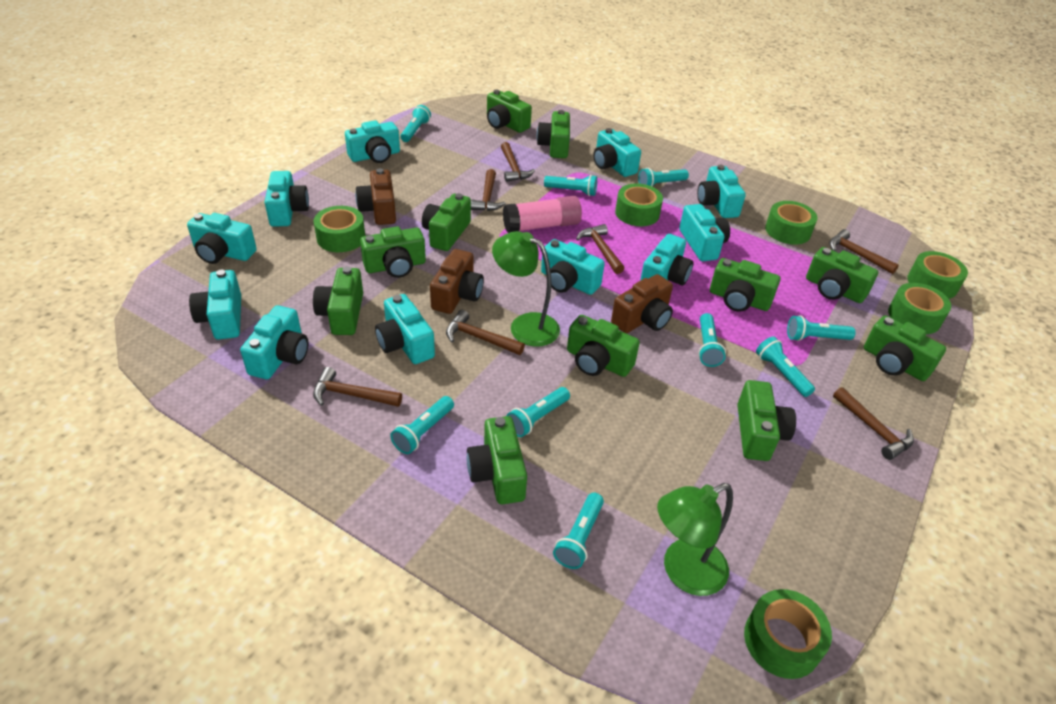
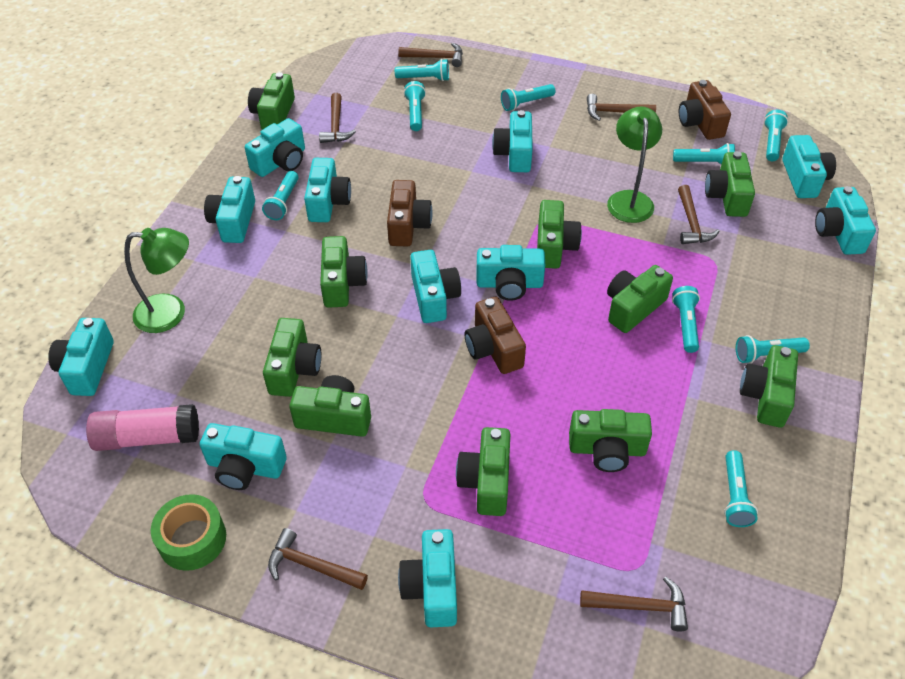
brown hammer: 7 -> 6
green camera: 11 -> 10
green tape: 6 -> 1

